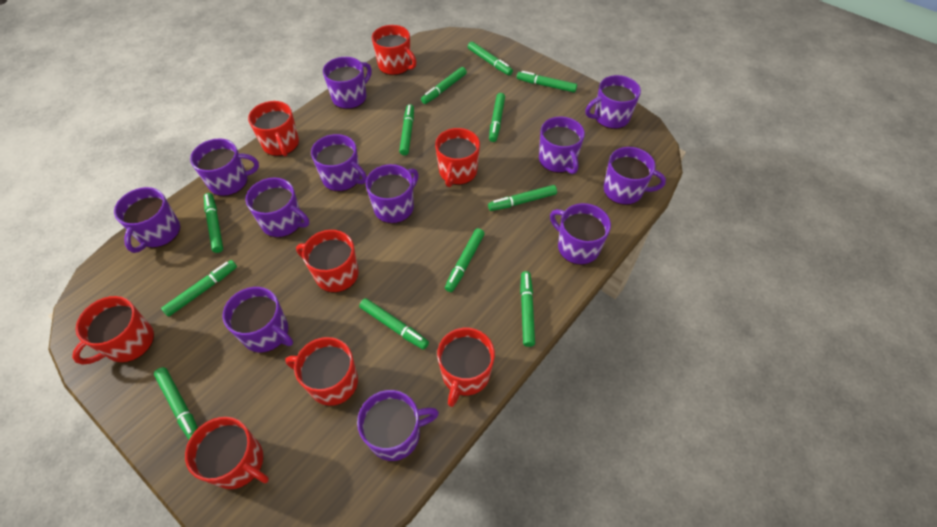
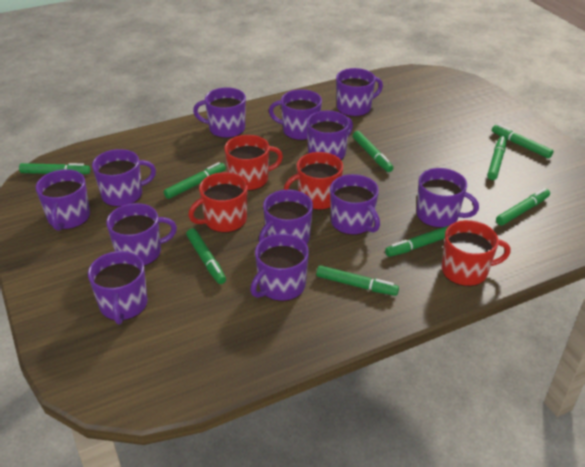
green marker: 12 -> 9
red mug: 8 -> 4

